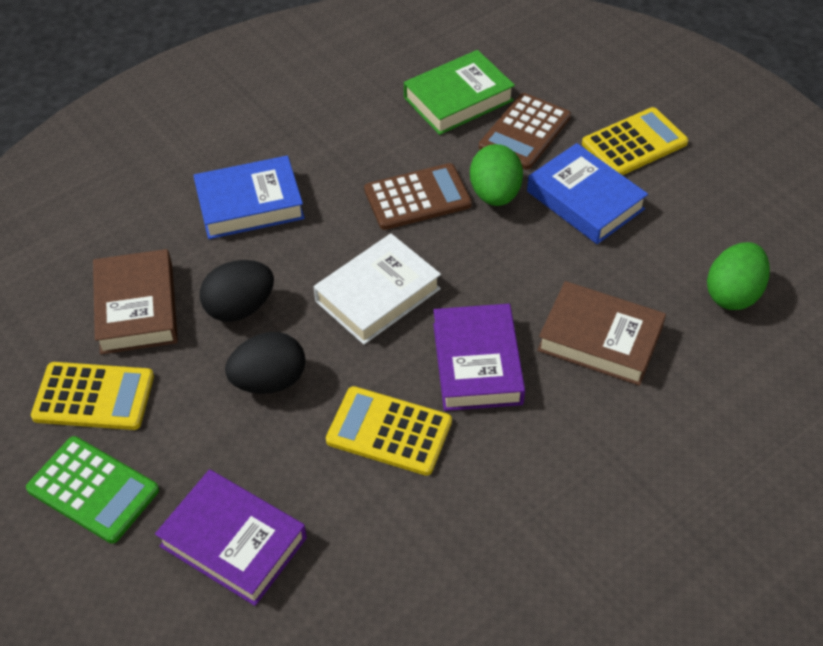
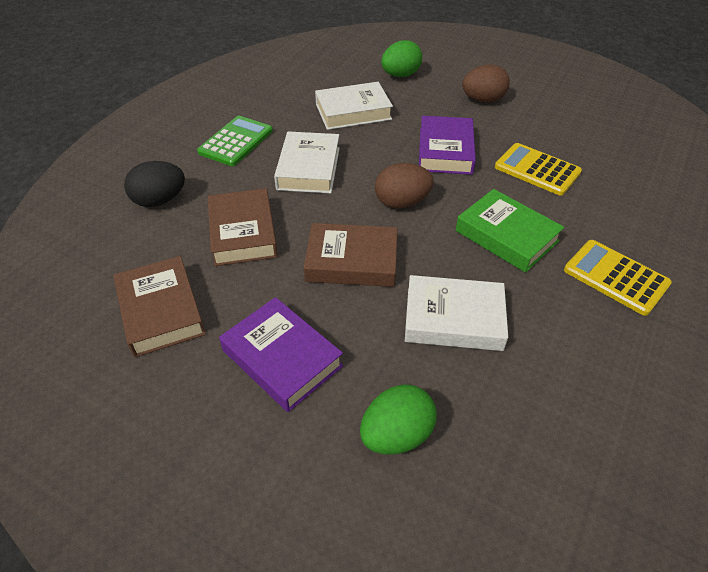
black egg: 2 -> 1
blue book: 2 -> 0
brown book: 2 -> 3
brown calculator: 2 -> 0
brown egg: 0 -> 2
white book: 1 -> 3
yellow calculator: 3 -> 2

